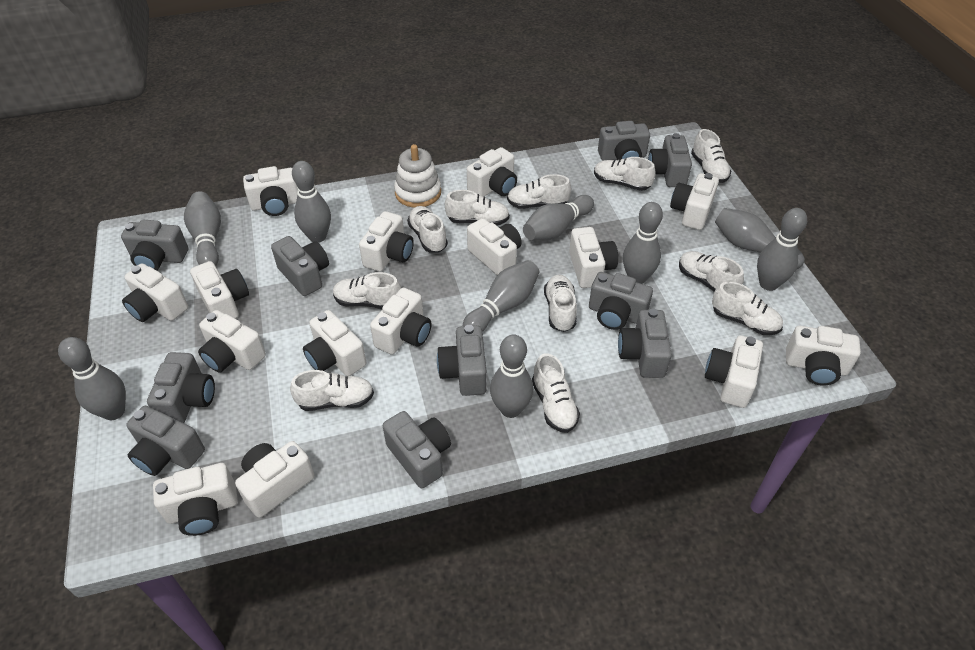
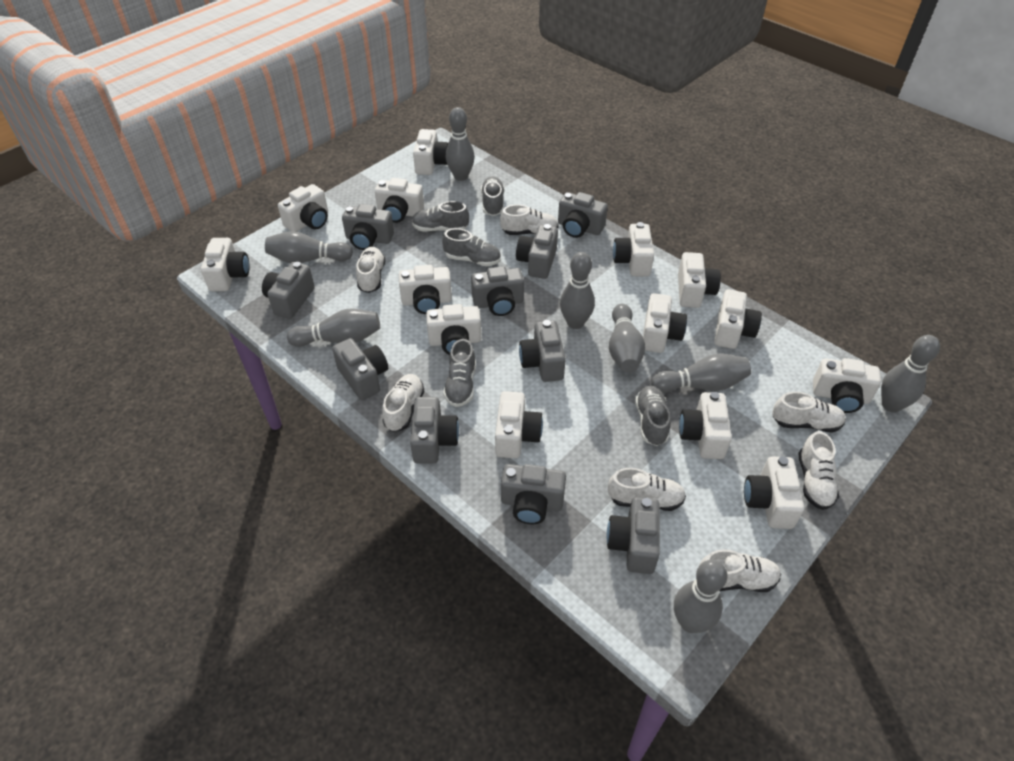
grey bowling pin: 9 -> 8
grey shoe: 0 -> 5
white camera: 15 -> 14
white shoe: 11 -> 7
white stacking toy: 1 -> 0

